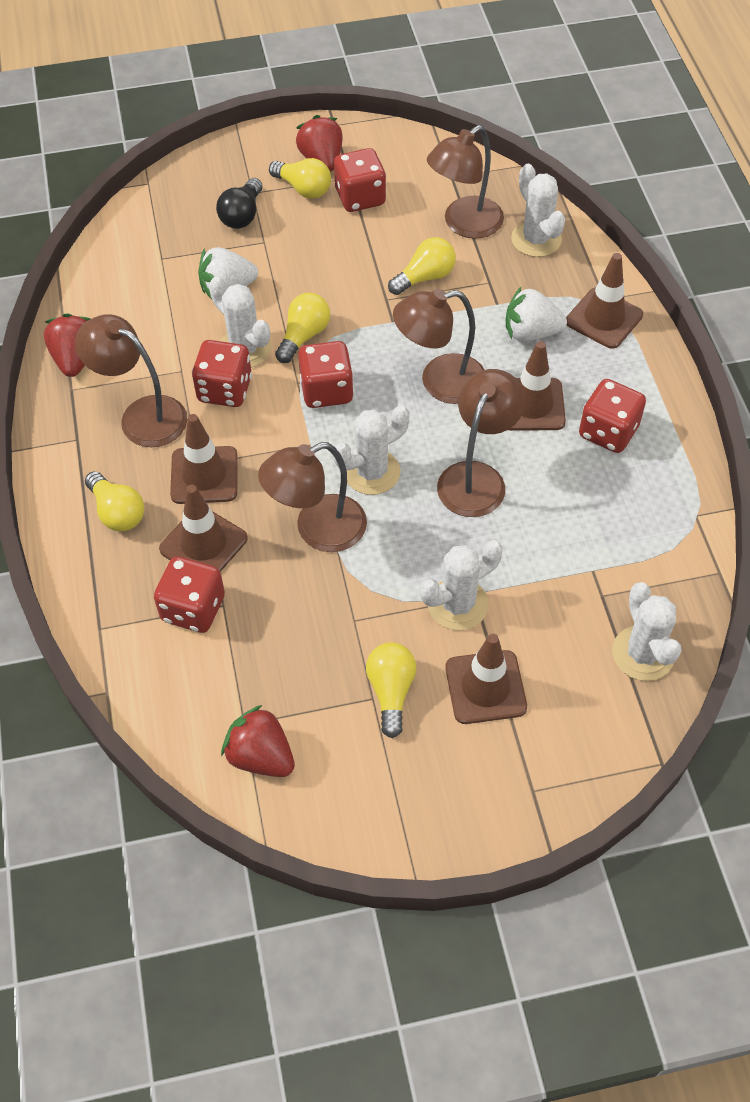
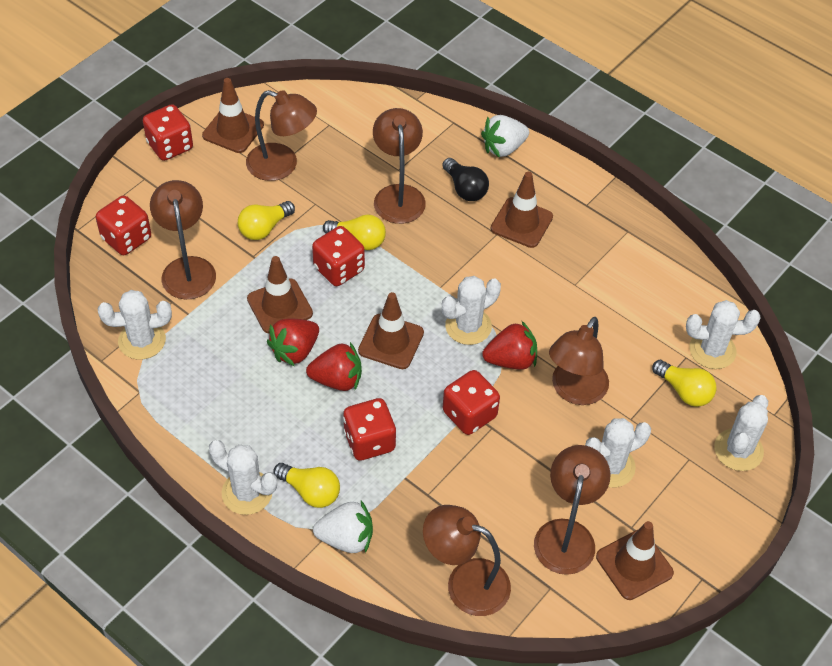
brown lamp: 5 -> 6
white cactus: 5 -> 6
yellow light bulb: 5 -> 4

